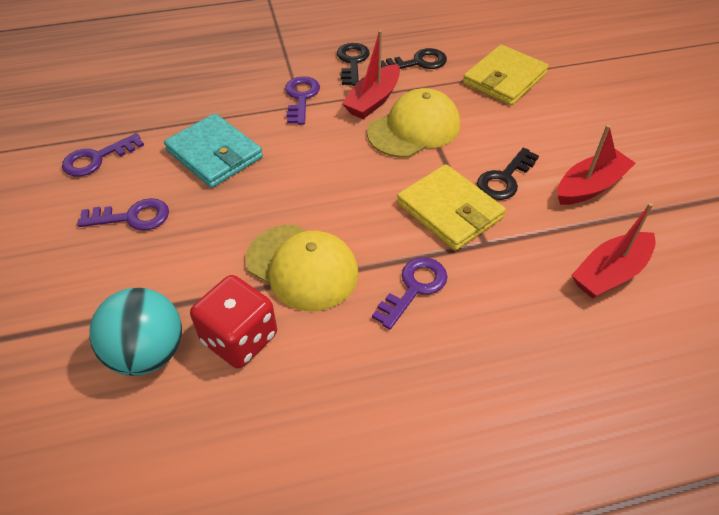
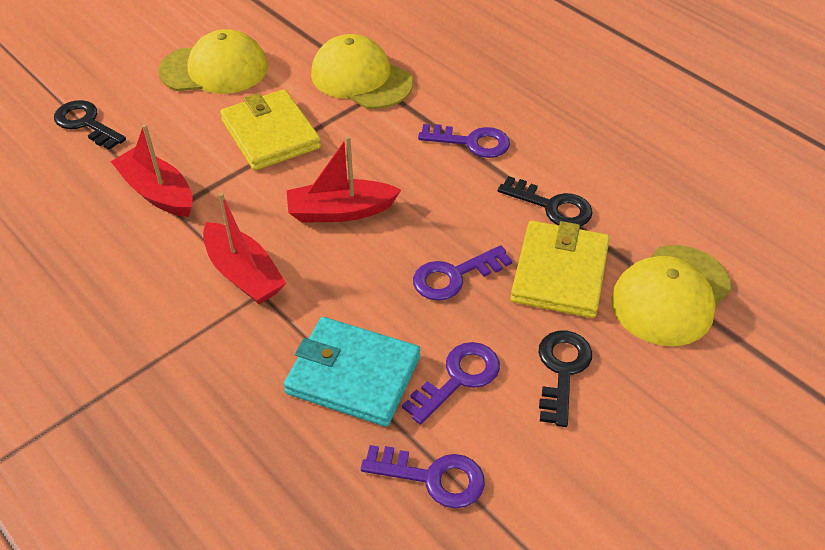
red dice: 1 -> 0
turquoise ball: 1 -> 0
yellow cap: 2 -> 3

